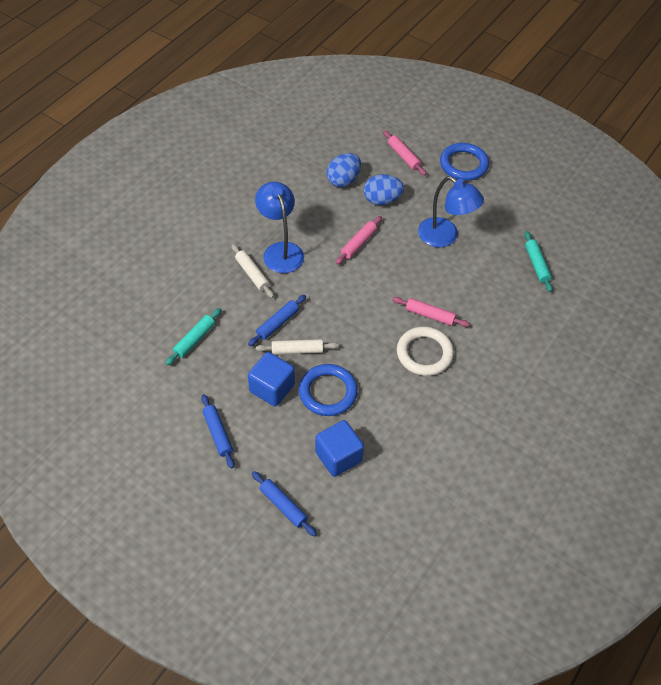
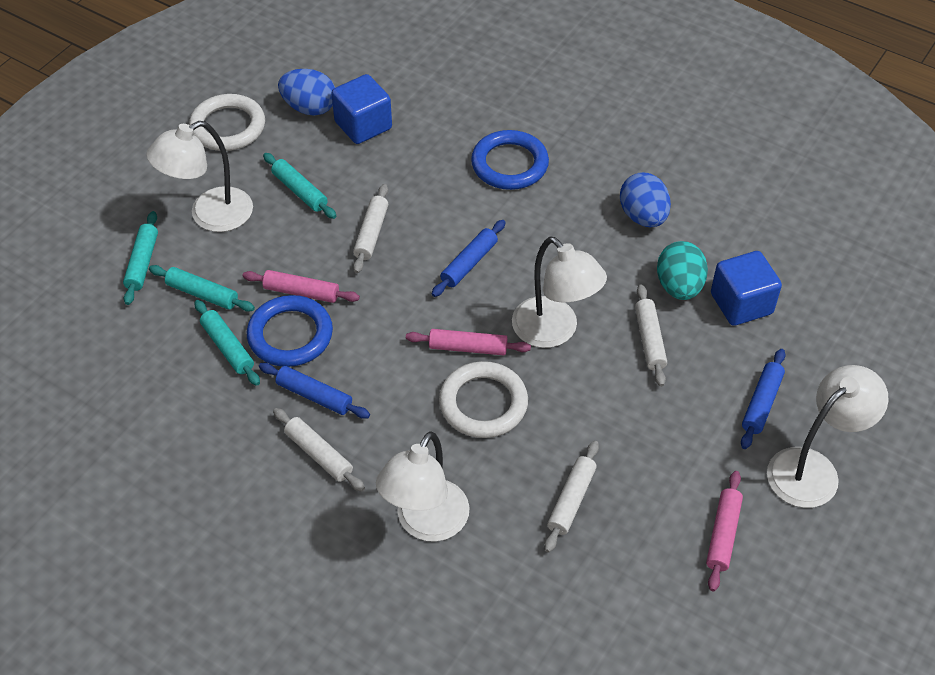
blue lamp: 2 -> 0
turquoise egg: 0 -> 1
turquoise rolling pin: 2 -> 4
white lamp: 0 -> 4
white ring: 1 -> 2
white rolling pin: 2 -> 4

